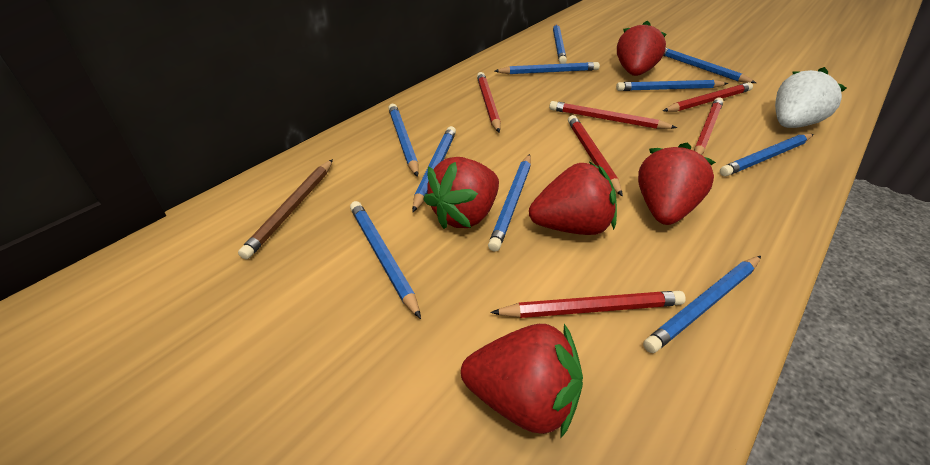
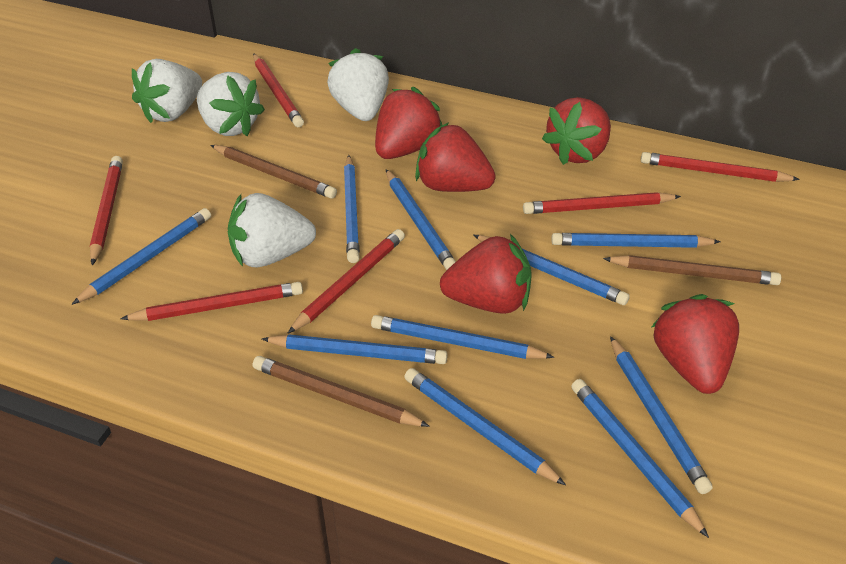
brown pencil: 1 -> 3
white strawberry: 1 -> 4

